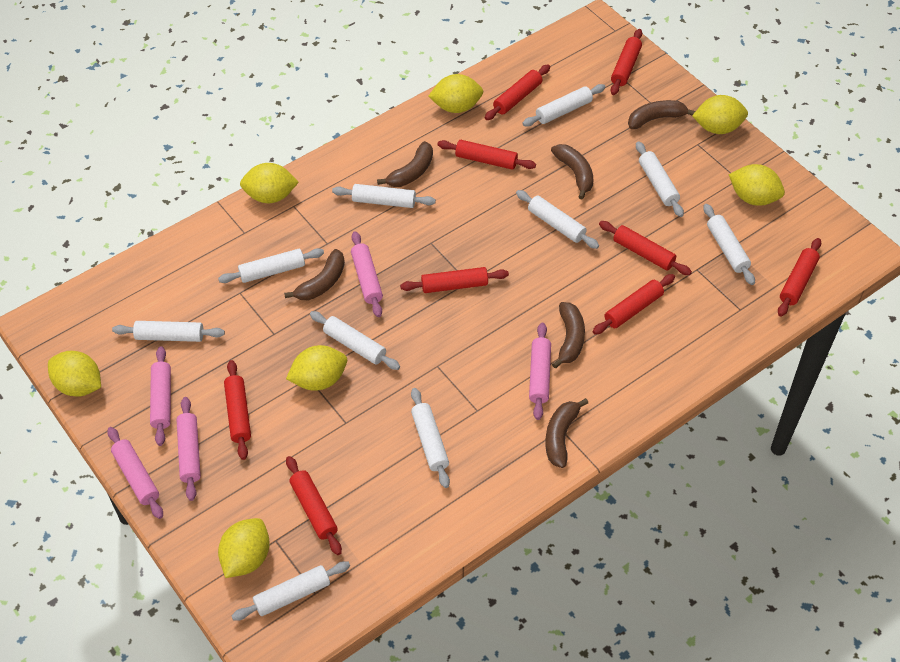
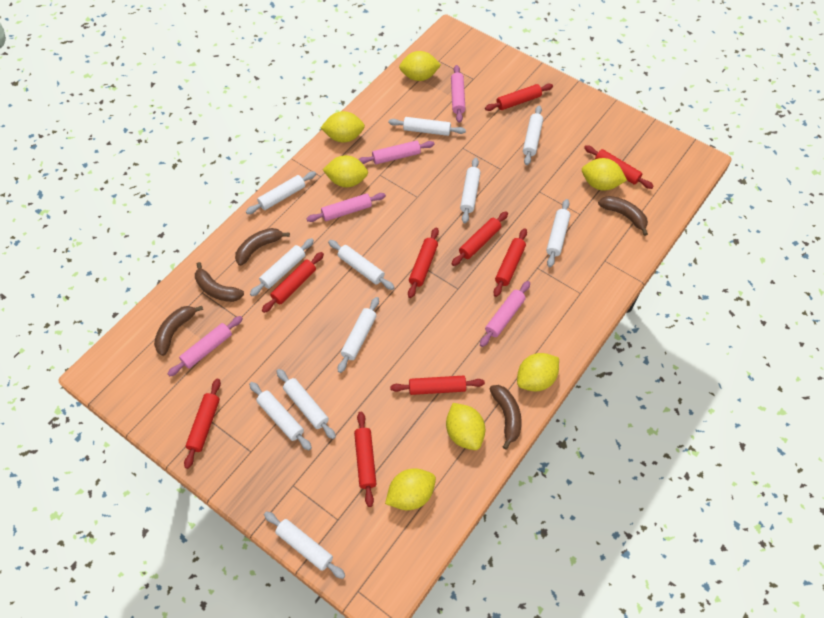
brown banana: 6 -> 5
white rolling pin: 10 -> 11

